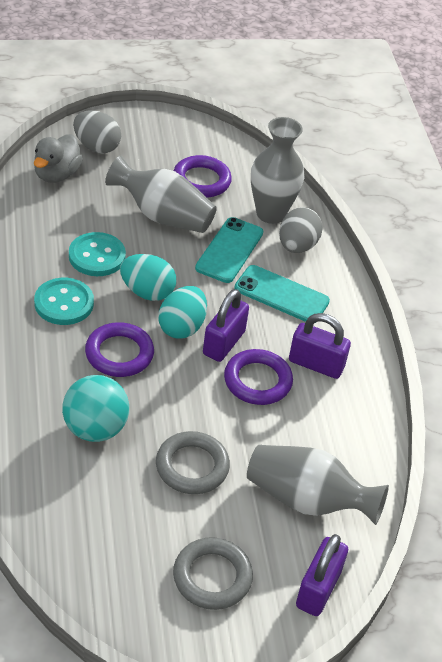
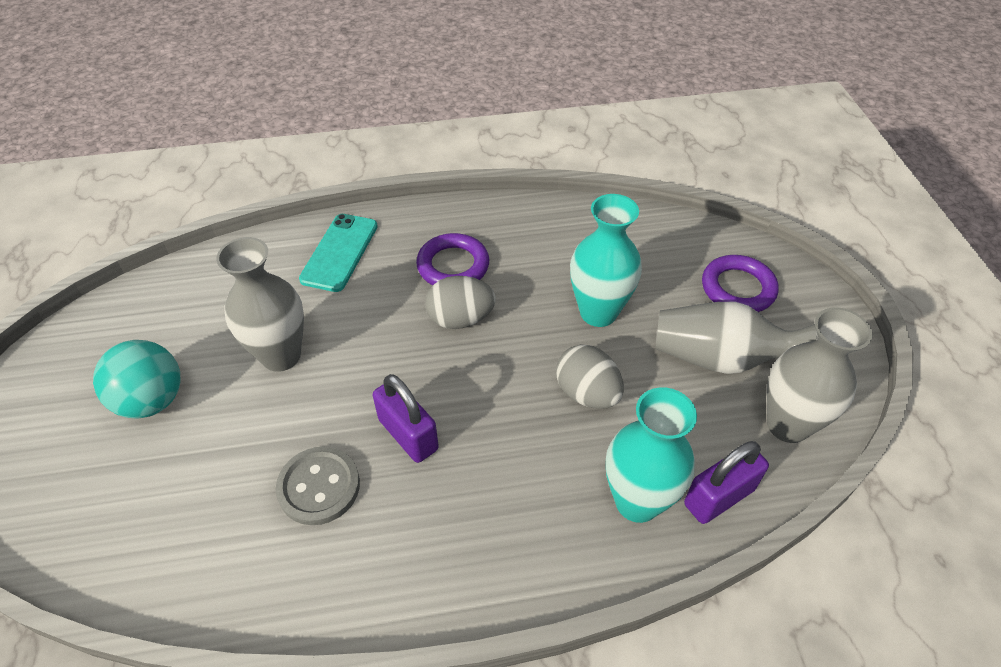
grey button: 0 -> 1
grey duck: 1 -> 0
grey ring: 2 -> 0
purple padlock: 3 -> 2
purple ring: 3 -> 2
turquoise button: 2 -> 0
turquoise egg: 2 -> 0
turquoise phone: 2 -> 1
turquoise vase: 0 -> 2

